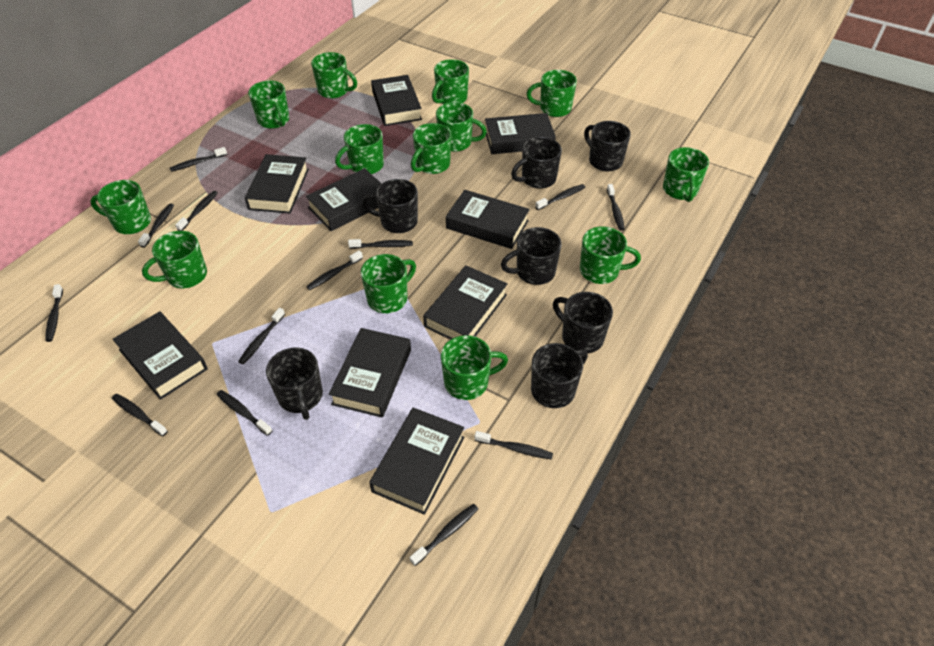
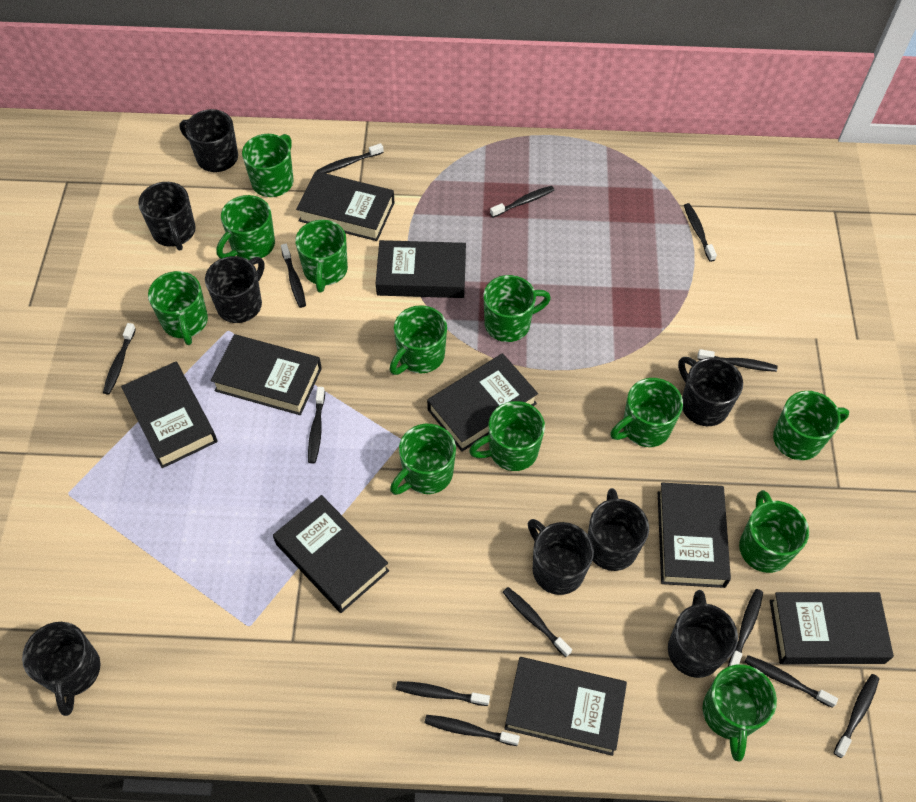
black mug: 7 -> 8
green mug: 13 -> 12

